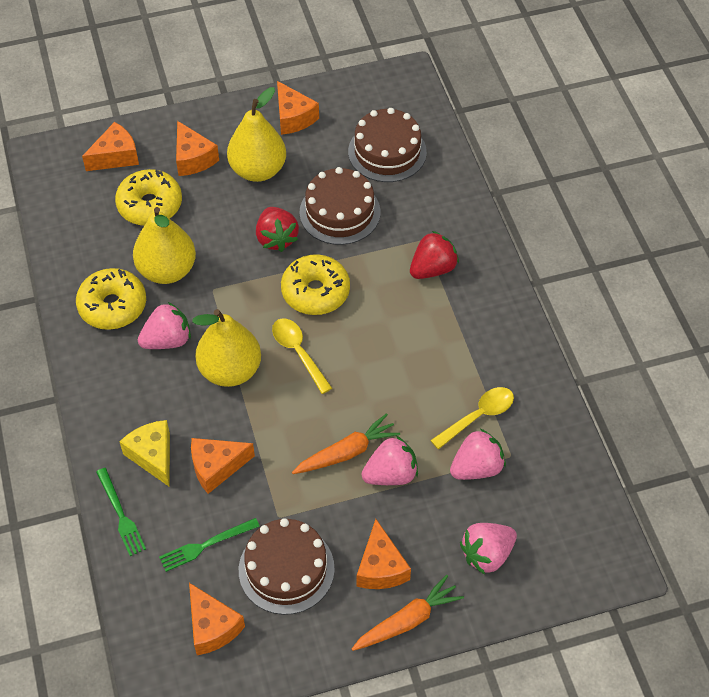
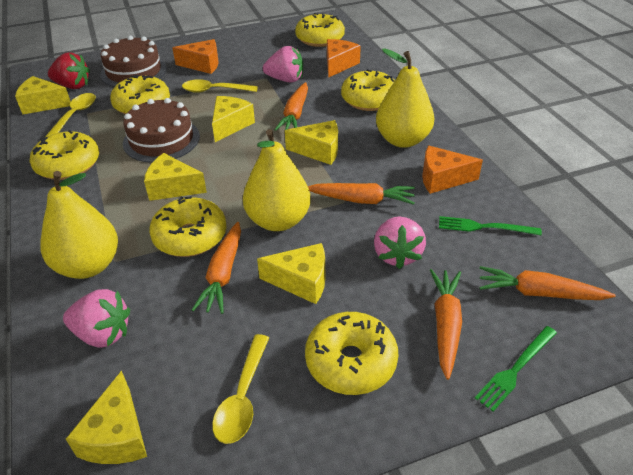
brown cake: 3 -> 2
orange carrot: 2 -> 5
orange cheese: 6 -> 3
pink strawberry: 4 -> 3
red strawberry: 2 -> 1
yellow cheese: 1 -> 6
yellow donut: 3 -> 6
yellow spoon: 2 -> 3

